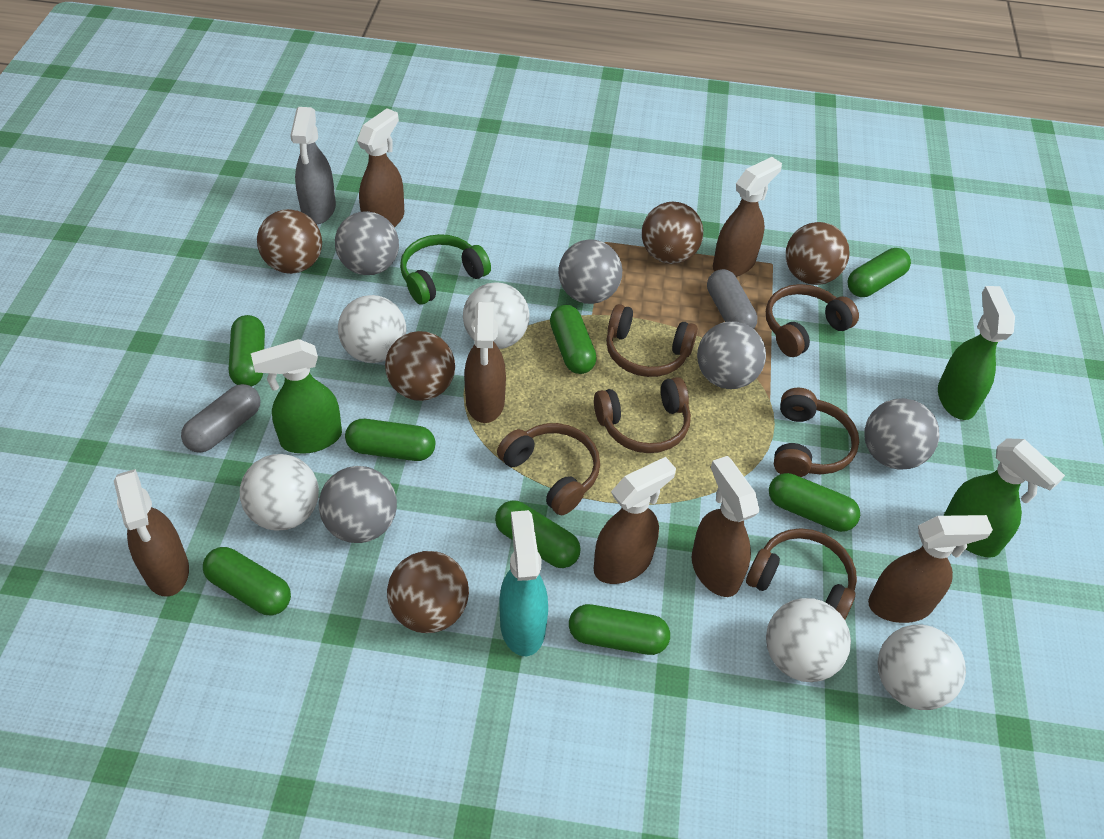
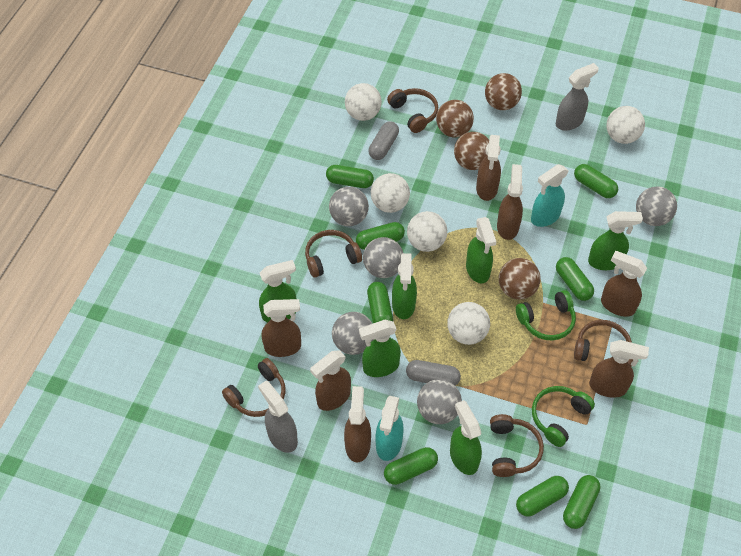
brown ball: 5 -> 4
brown headphones: 6 -> 5
green headphones: 1 -> 2
green spray bottle: 3 -> 6
grey spray bottle: 1 -> 2
turquoise spray bottle: 1 -> 2

